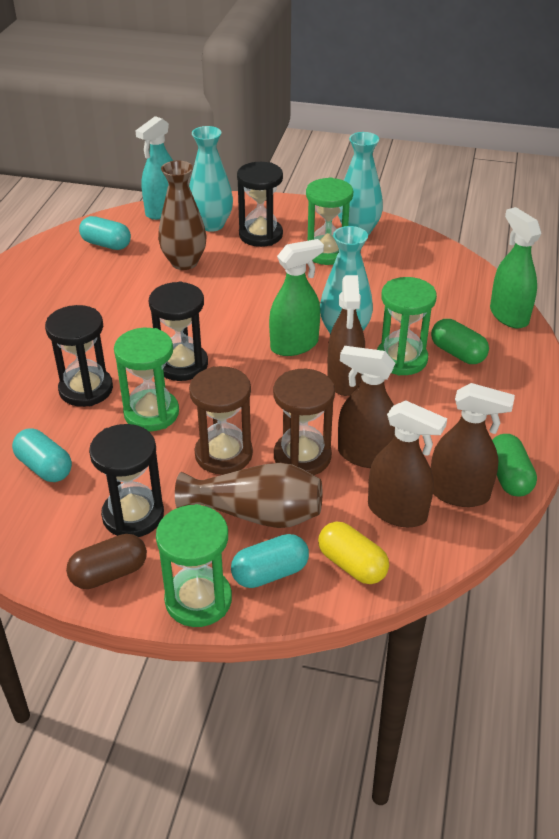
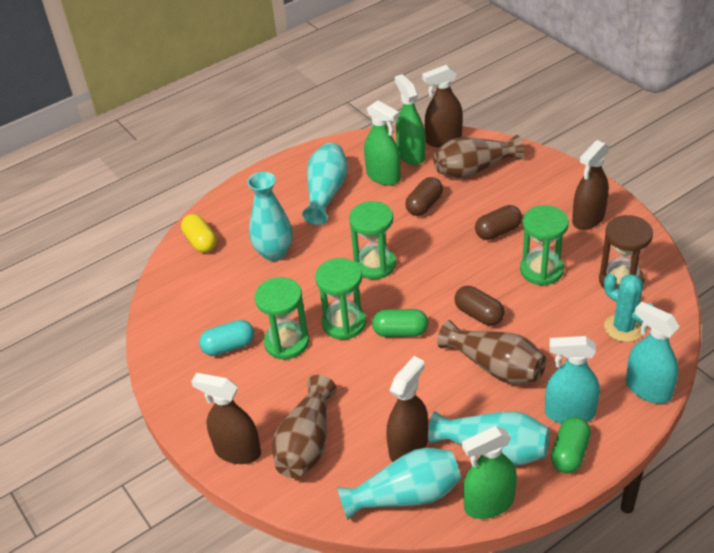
black hourglass: 4 -> 0
brown capsule: 1 -> 3
brown hourglass: 2 -> 1
brown vase: 2 -> 3
green spray bottle: 2 -> 3
turquoise cactus: 0 -> 1
turquoise capsule: 3 -> 1
turquoise spray bottle: 1 -> 2
turquoise vase: 3 -> 4

